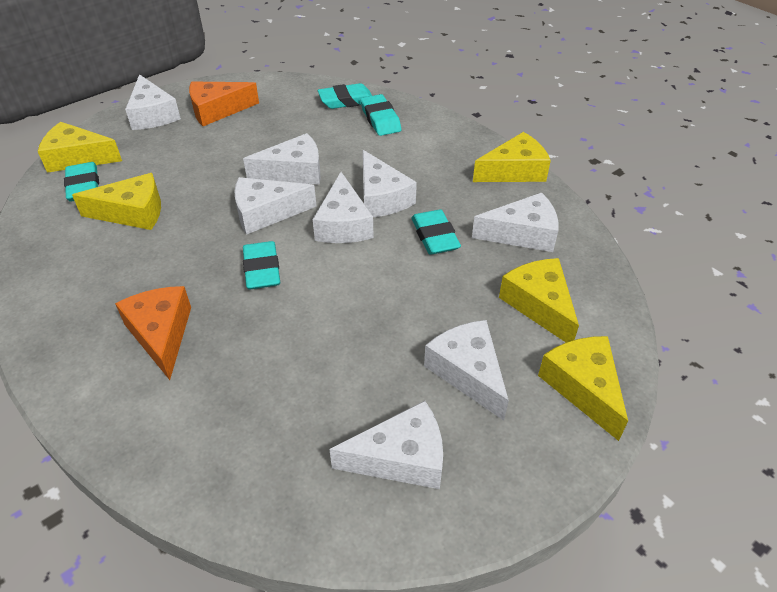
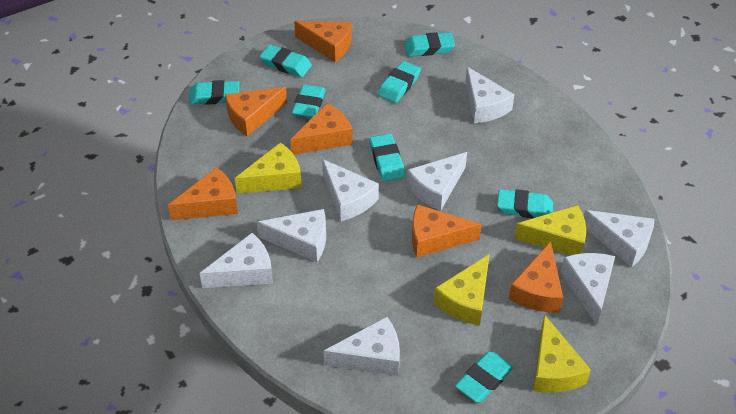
orange cheese: 2 -> 6
turquoise eraser: 5 -> 8
yellow cheese: 5 -> 4

